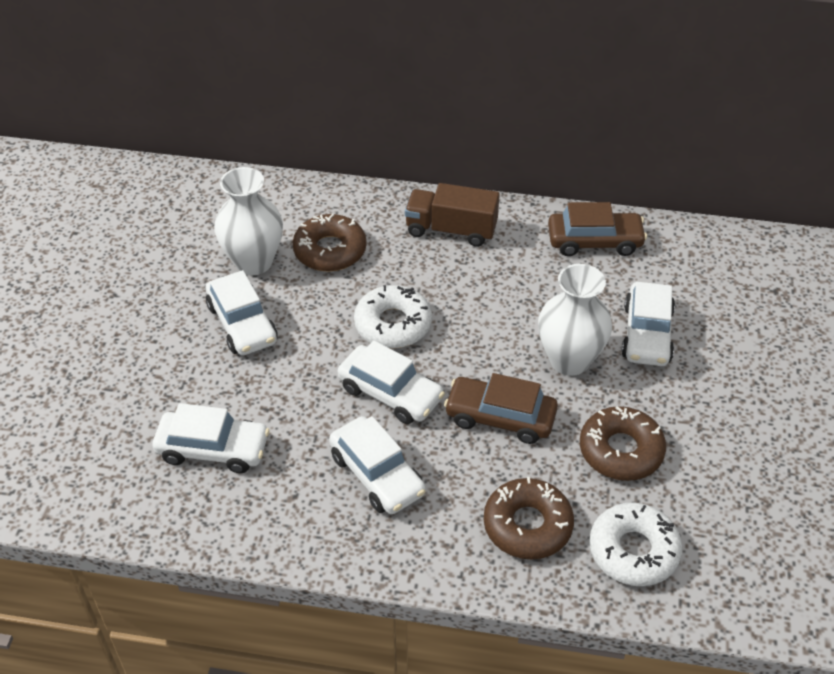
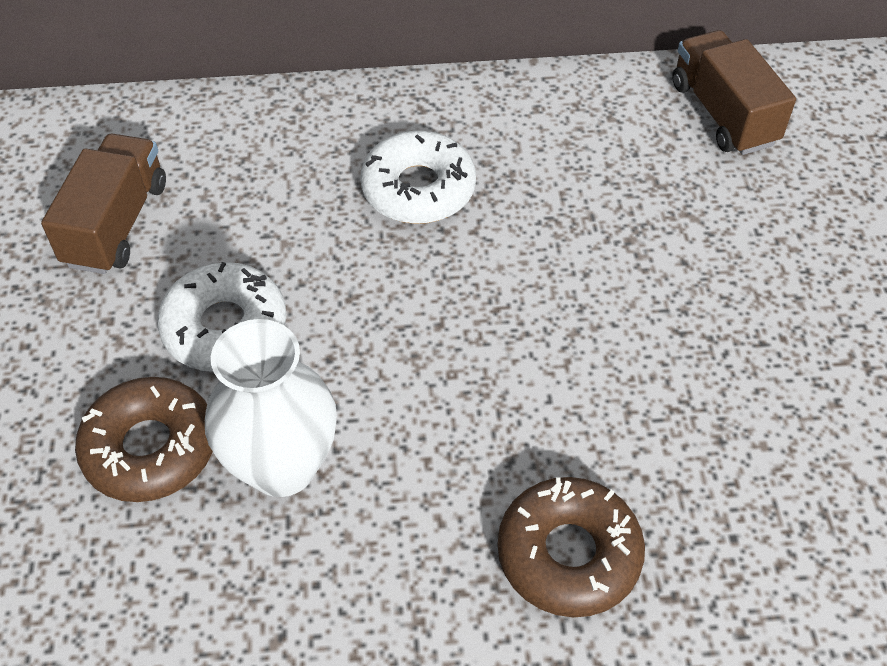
brown car: 2 -> 0
brown donut: 3 -> 2
brown truck: 1 -> 2
white car: 5 -> 0
white vase: 2 -> 1

